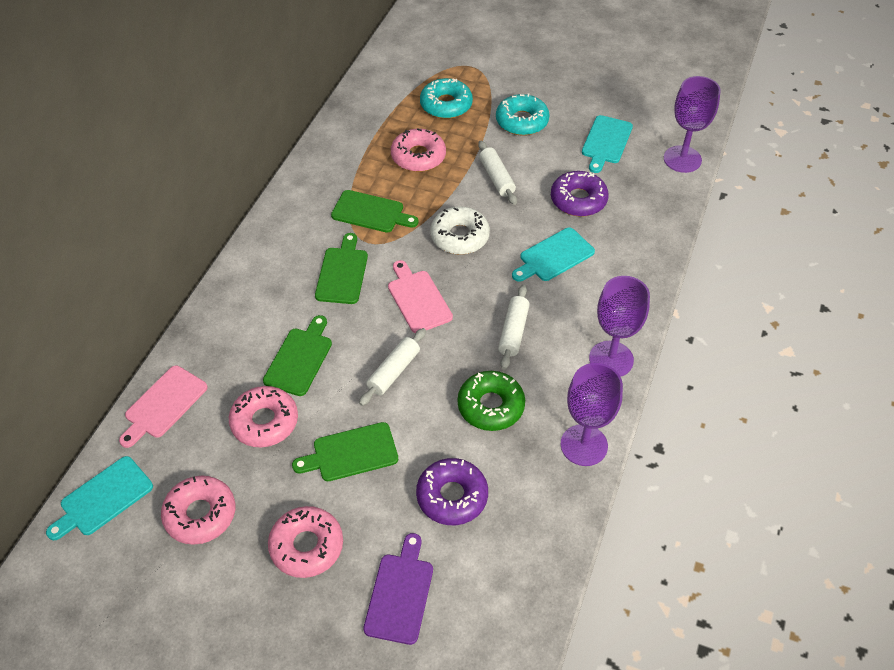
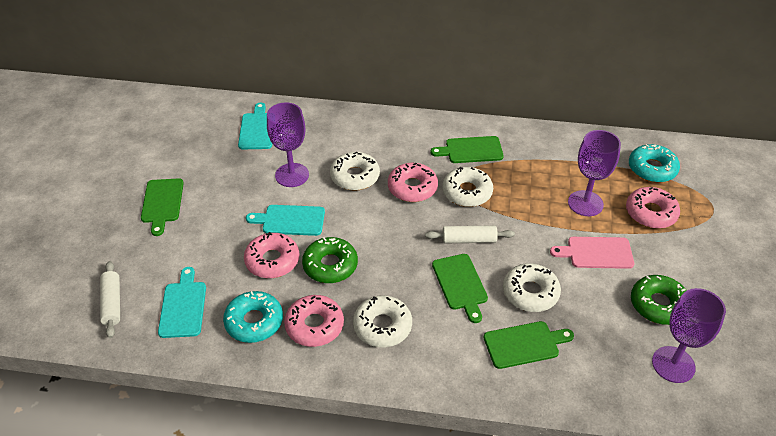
green donut: 1 -> 2
pink cutting board: 2 -> 1
purple cutting board: 1 -> 0
purple donut: 2 -> 0
white donut: 1 -> 4
white rolling pin: 3 -> 2

